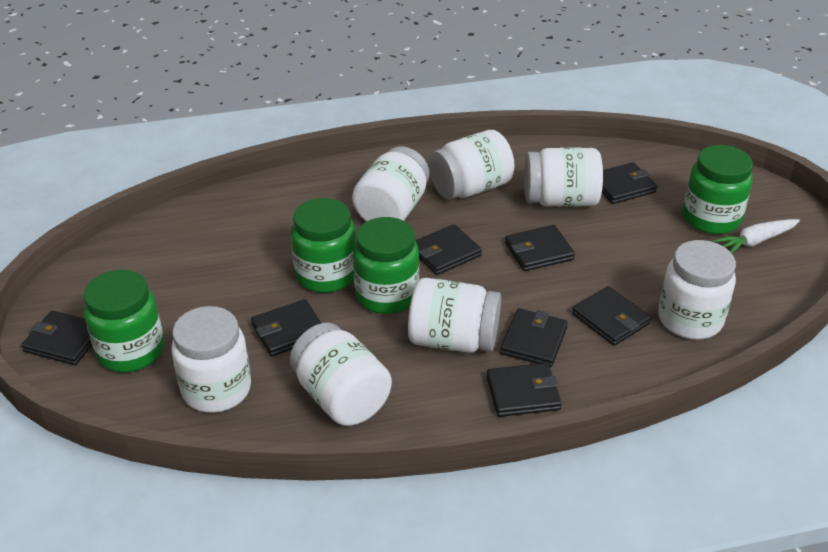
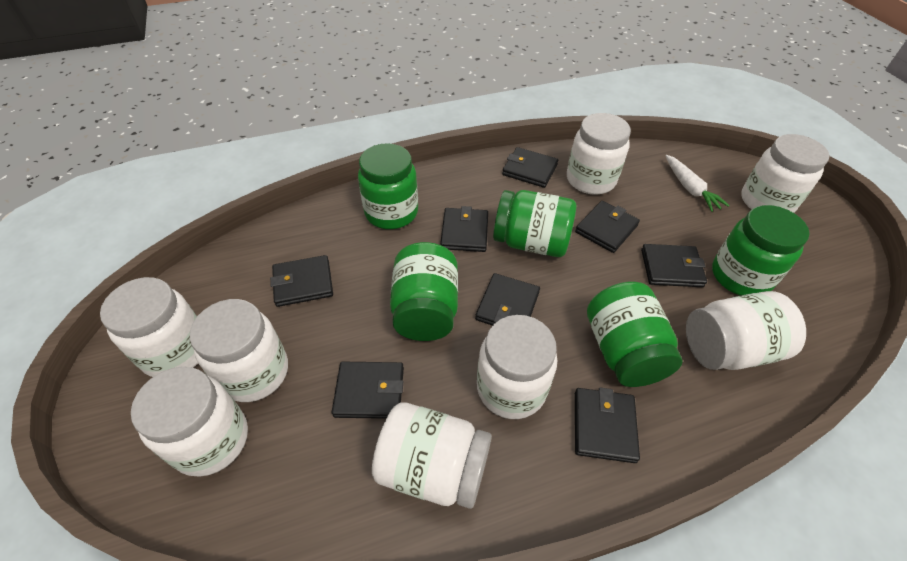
green jar: 4 -> 5
white jar: 7 -> 8

